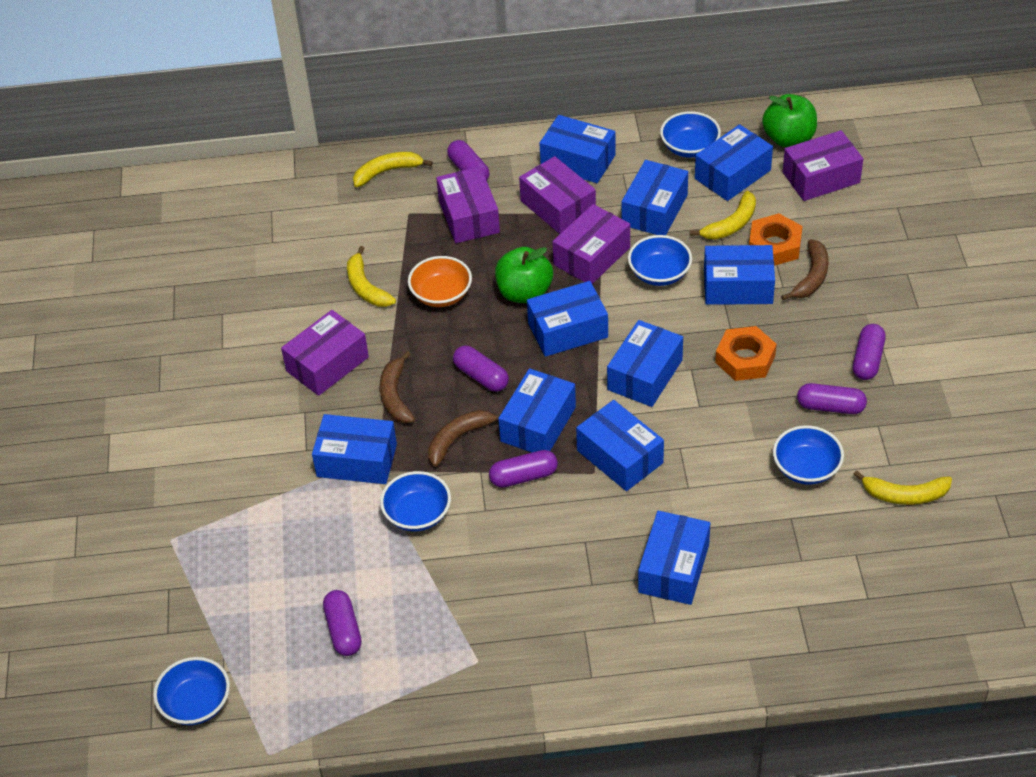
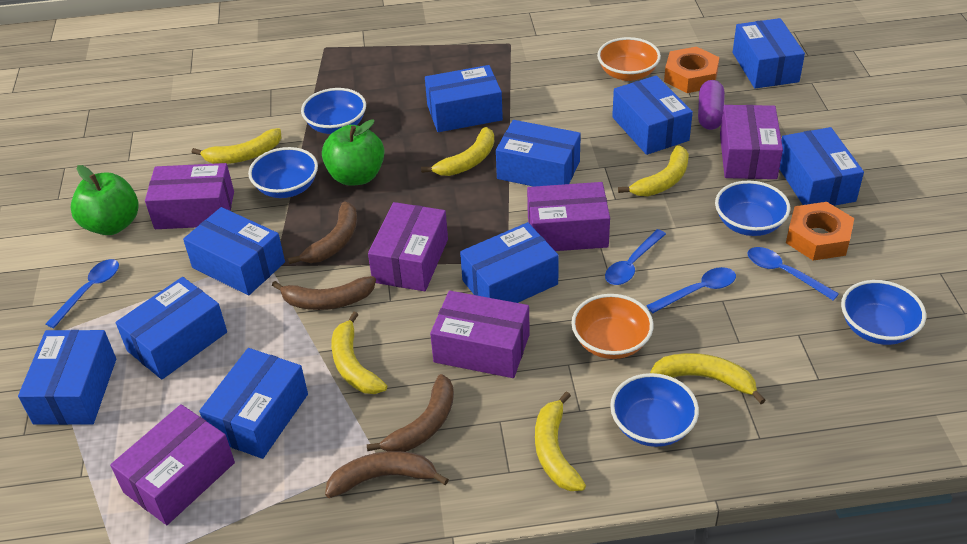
blue spoon: 0 -> 4
brown banana: 3 -> 4
orange bowl: 1 -> 2
purple box: 5 -> 6
purple capsule: 6 -> 1
yellow banana: 4 -> 6

